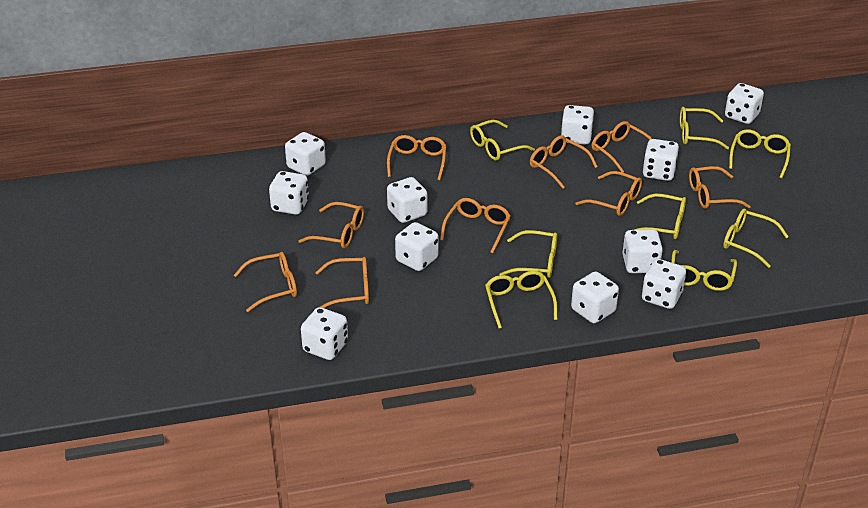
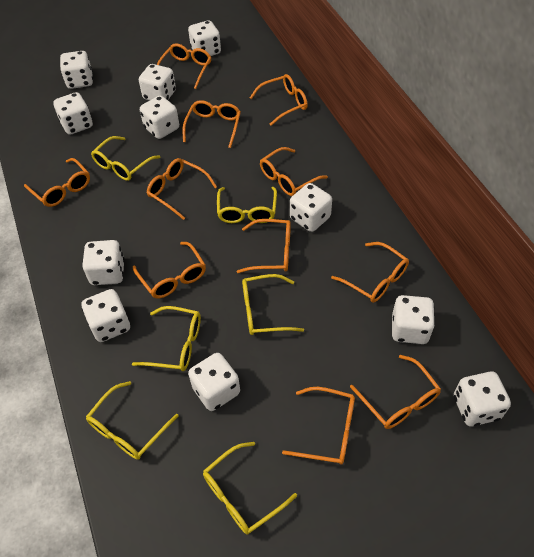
orange glasses: 9 -> 11
yellow glasses: 8 -> 6

